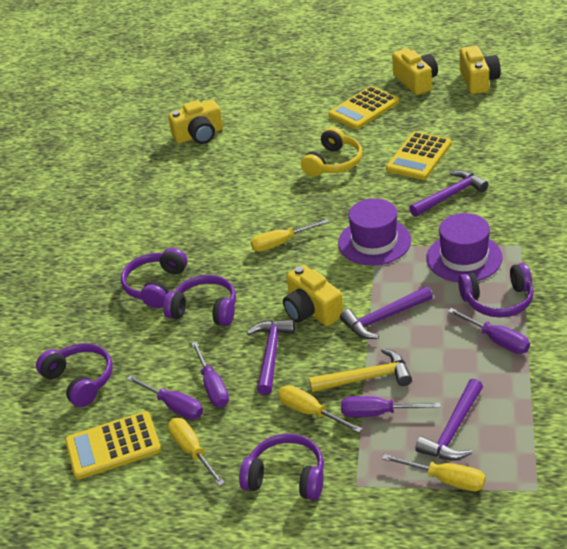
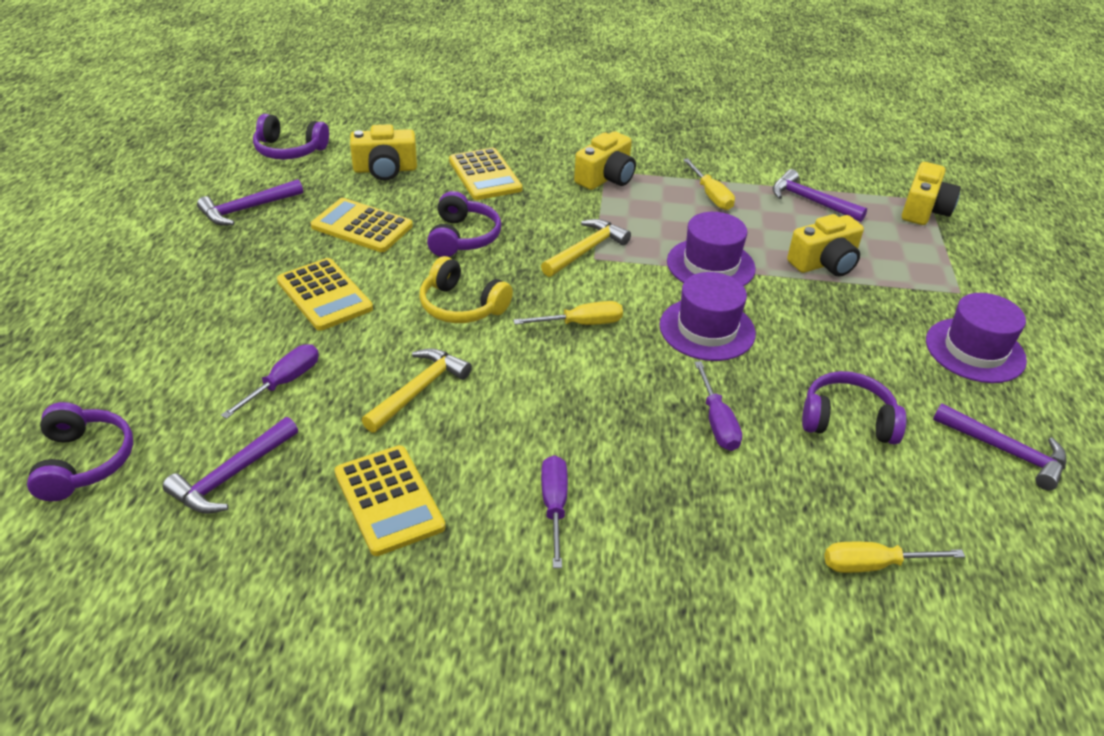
purple hat: 2 -> 3
purple headphones: 5 -> 4
purple screwdriver: 4 -> 3
yellow calculator: 3 -> 4
yellow hammer: 1 -> 2
yellow screwdriver: 4 -> 3

